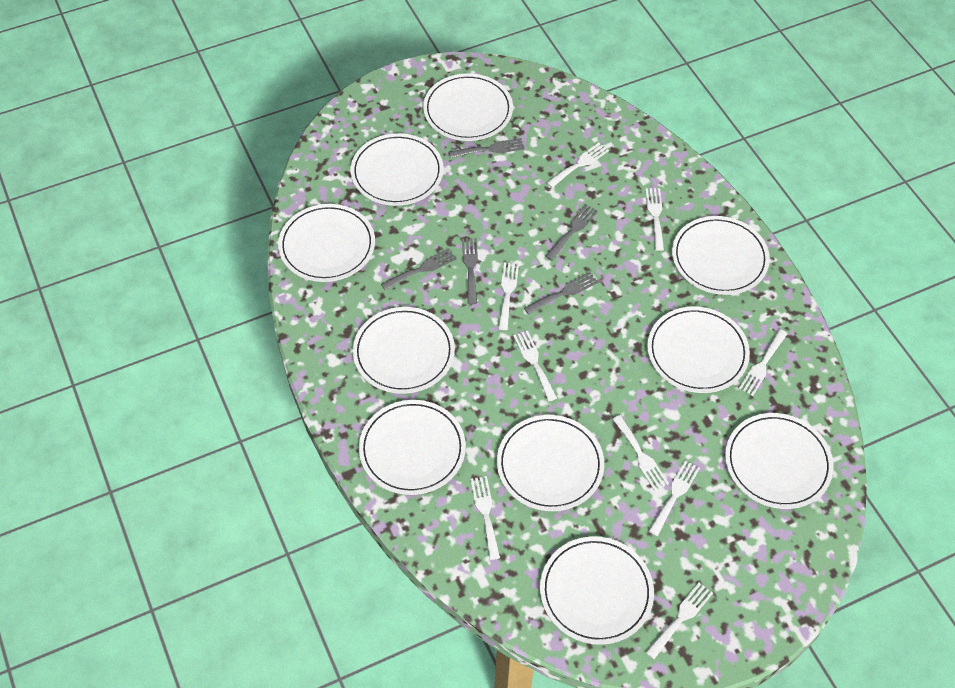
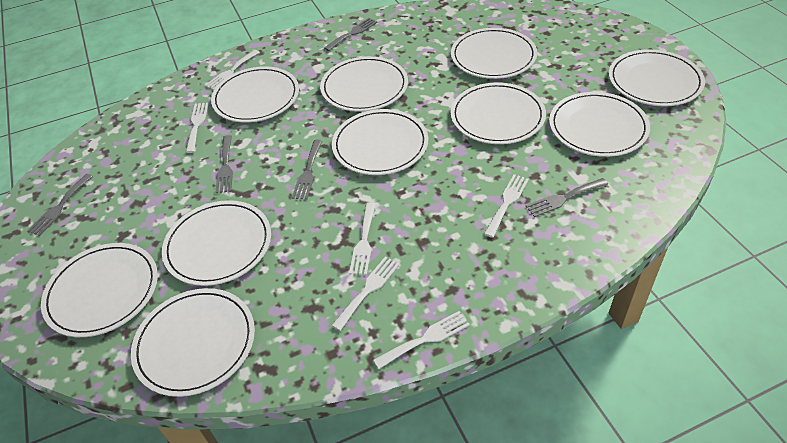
white fork: 9 -> 6

